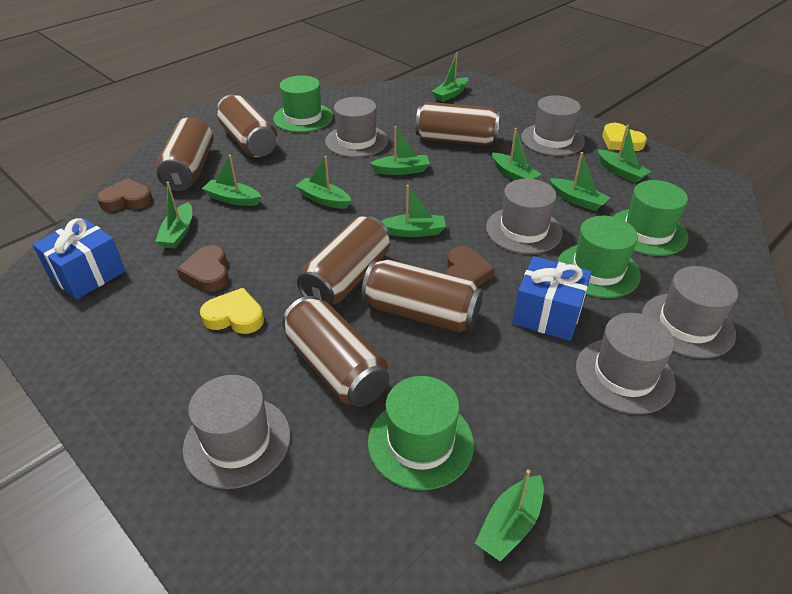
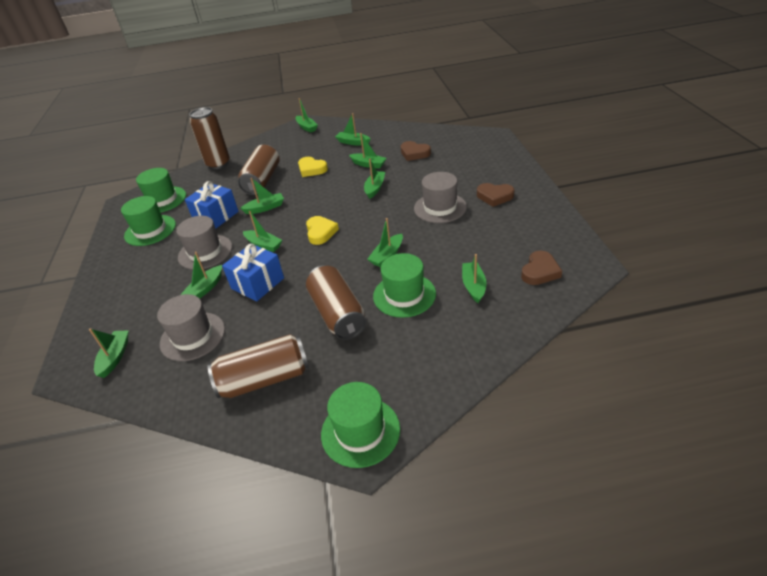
brown can: 6 -> 4
grey hat: 6 -> 3

